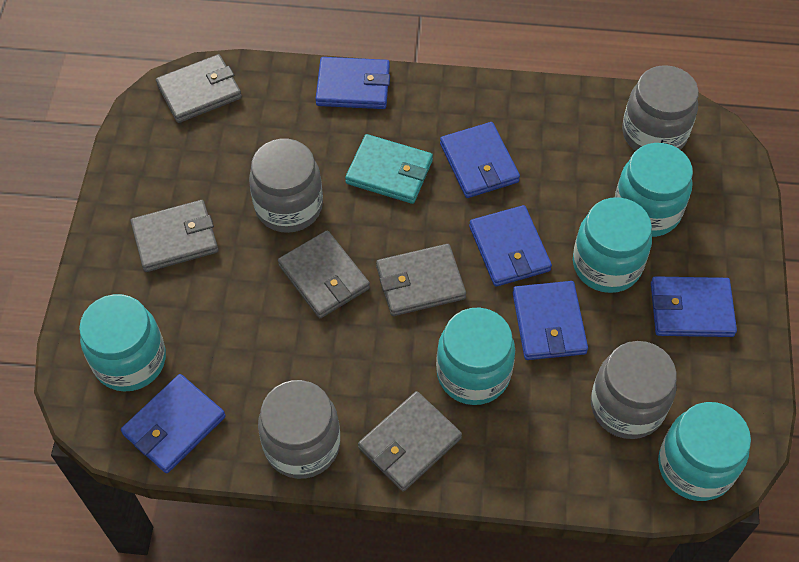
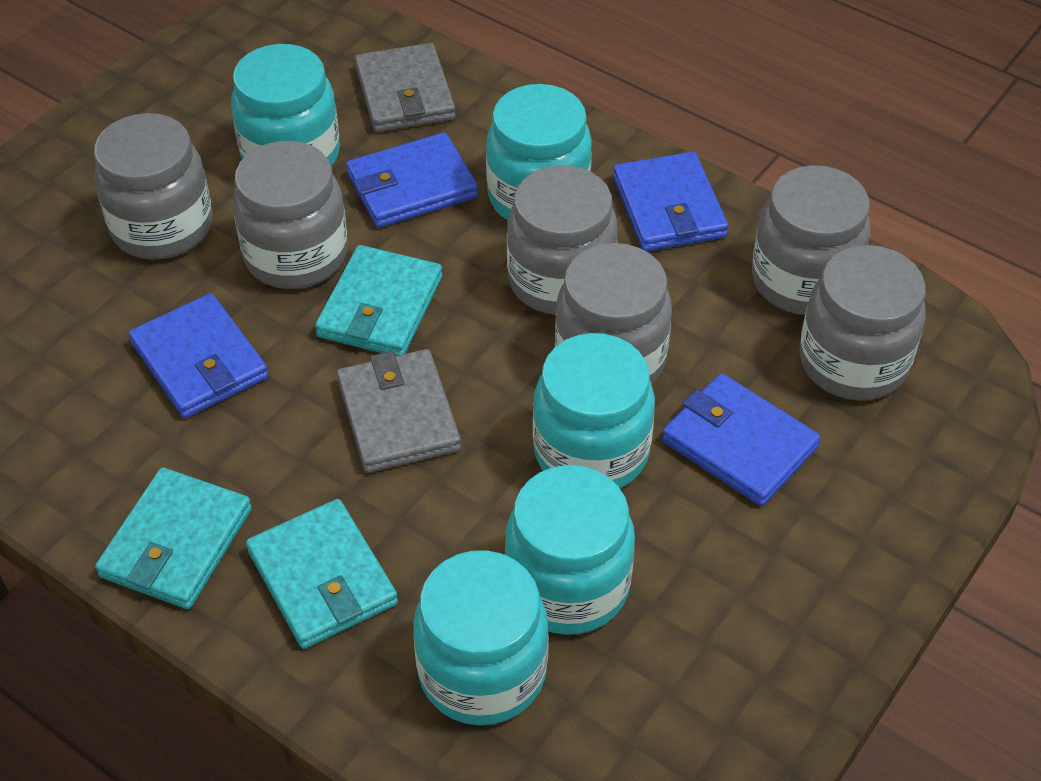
blue wallet: 6 -> 4
grey jar: 4 -> 6
grey wallet: 5 -> 2
turquoise wallet: 1 -> 3

